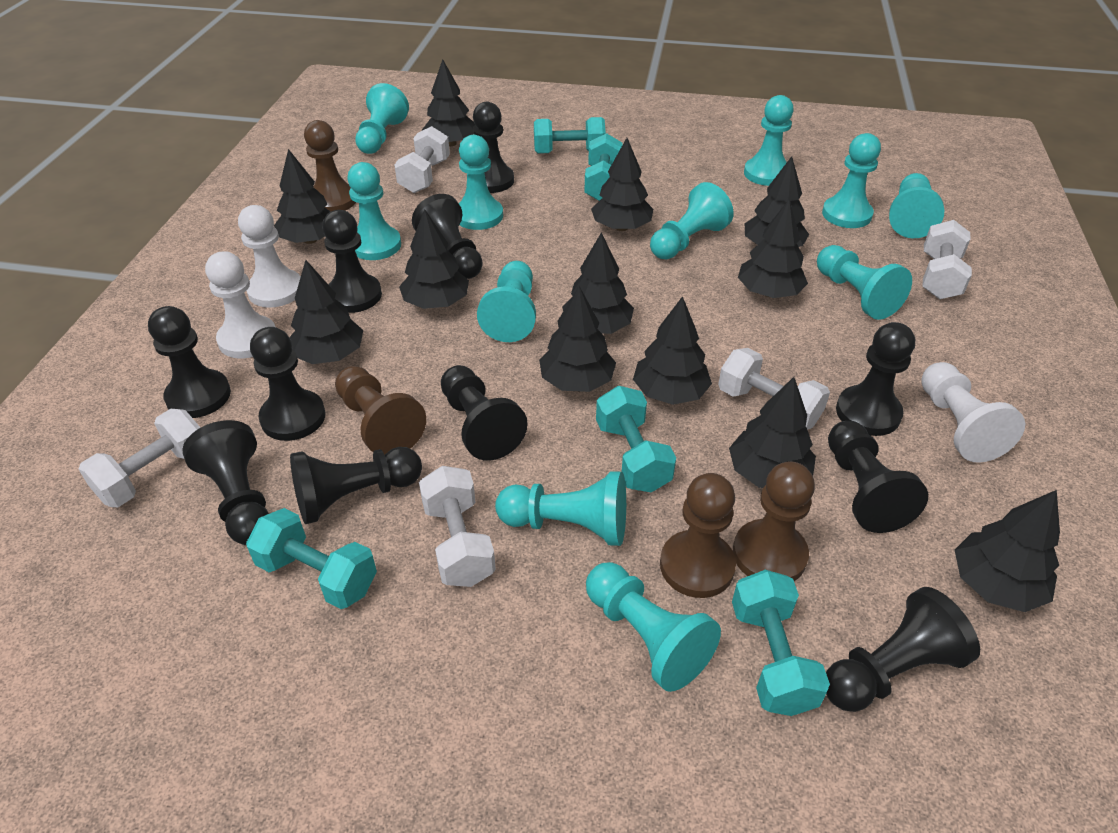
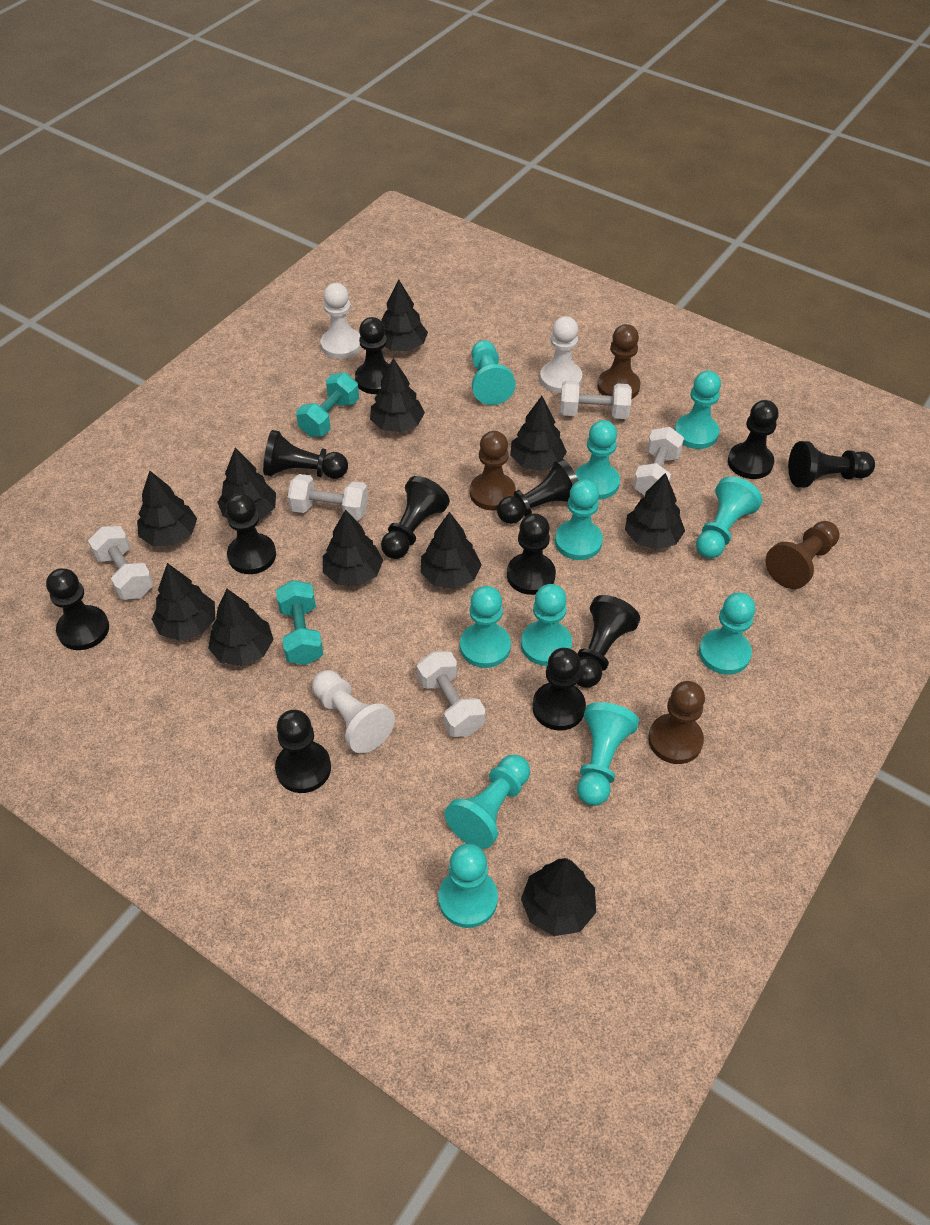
black pawn: 11 -> 12
black tree: 12 -> 11
turquoise dumbbell: 5 -> 2

